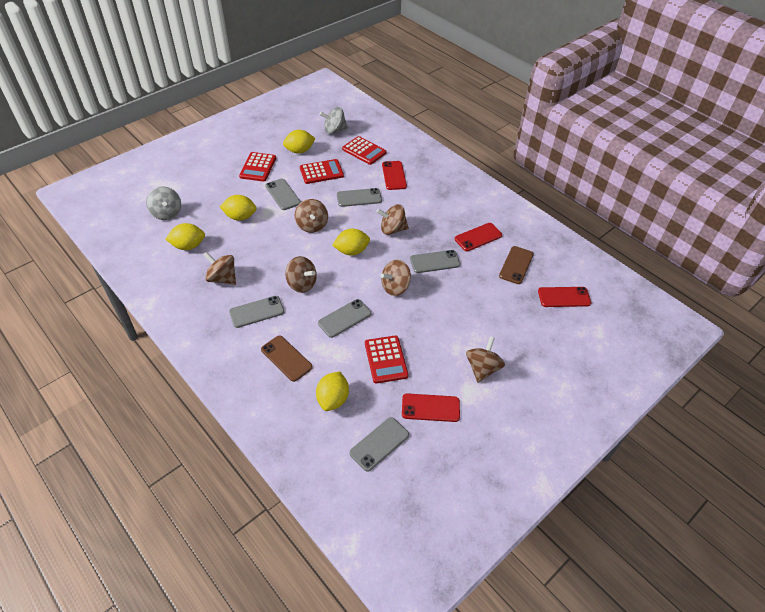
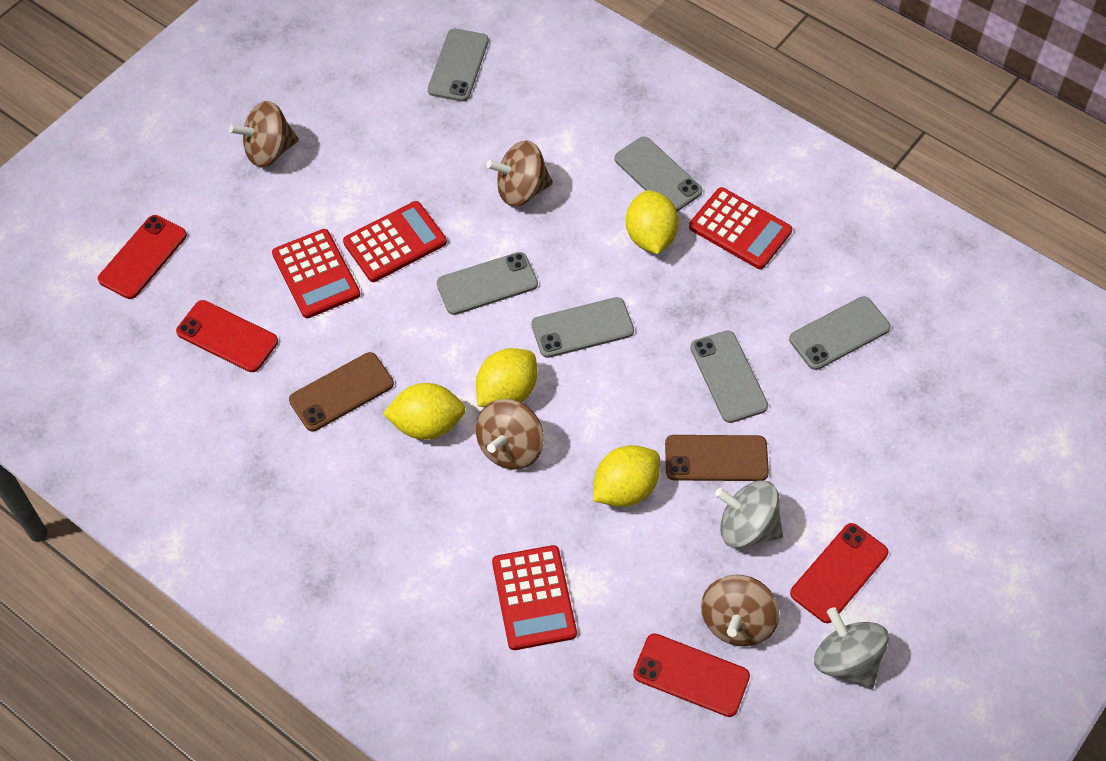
brown spinning top: 6 -> 4
yellow lemon: 5 -> 4

